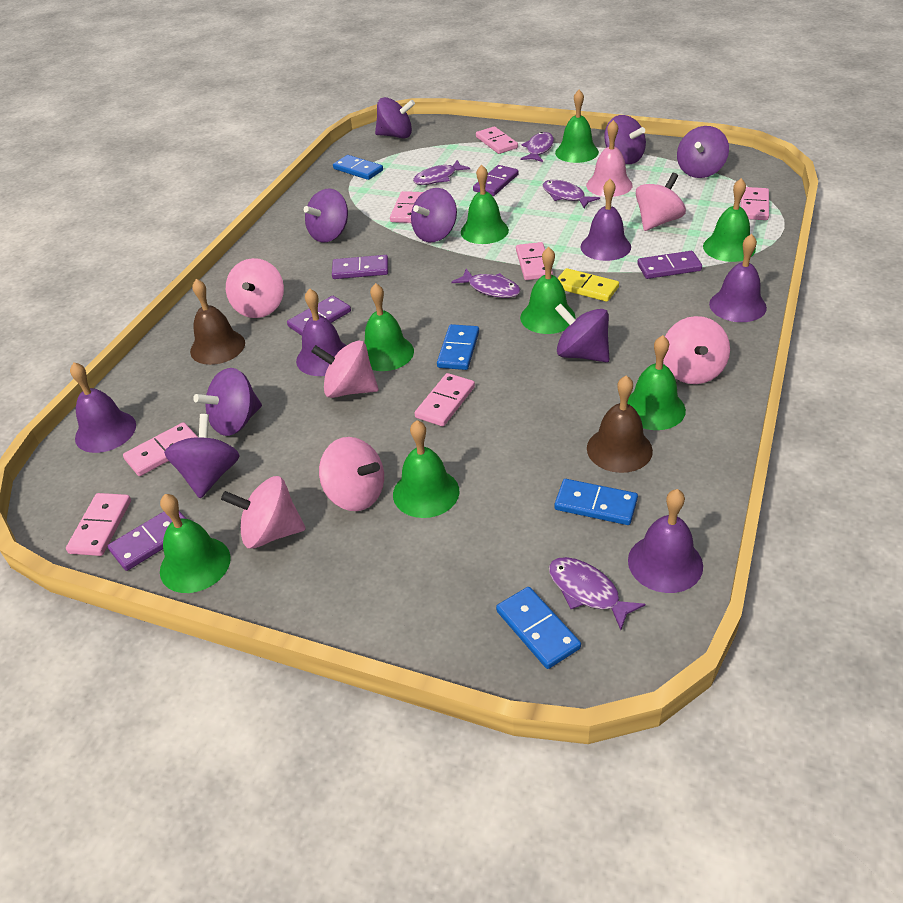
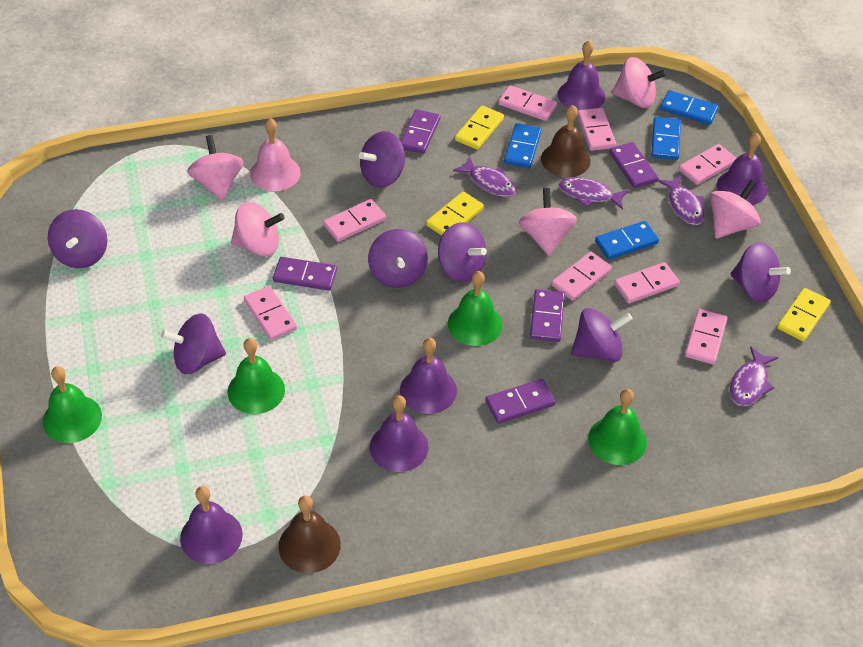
green bell: 8 -> 4
pink domino: 7 -> 8
pink spinning top: 6 -> 5
purple fish: 5 -> 4
purple spinning top: 8 -> 7
yellow domino: 1 -> 3

